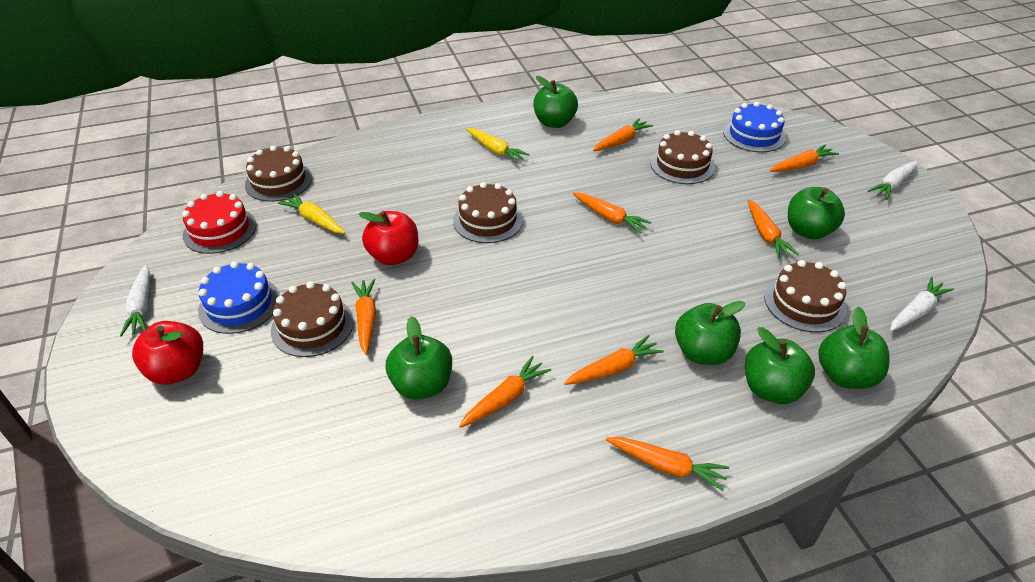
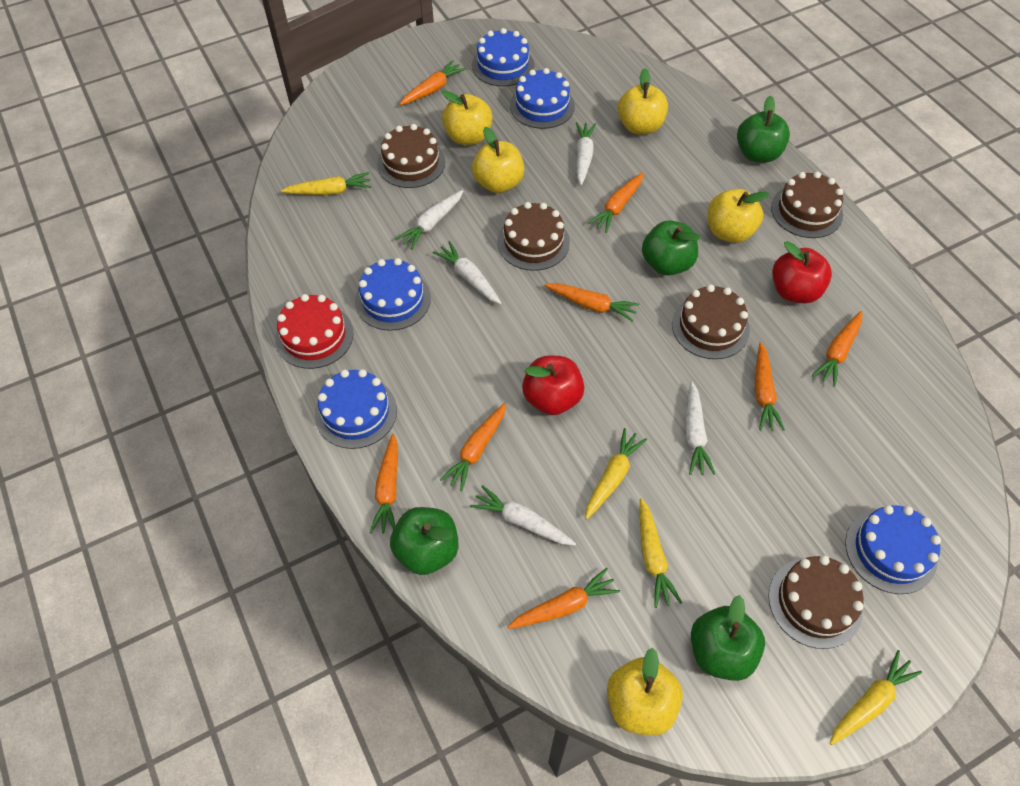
blue cake: 2 -> 5
green apple: 6 -> 4
white carrot: 3 -> 5
yellow apple: 0 -> 5
yellow carrot: 2 -> 4

